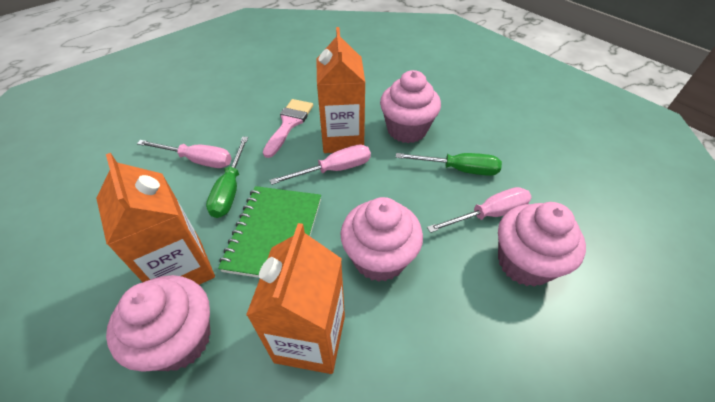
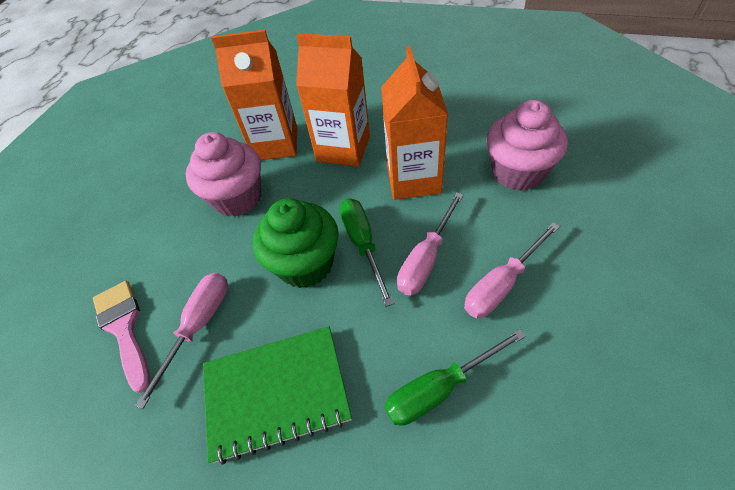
green cupcake: 0 -> 1
pink cupcake: 4 -> 2

